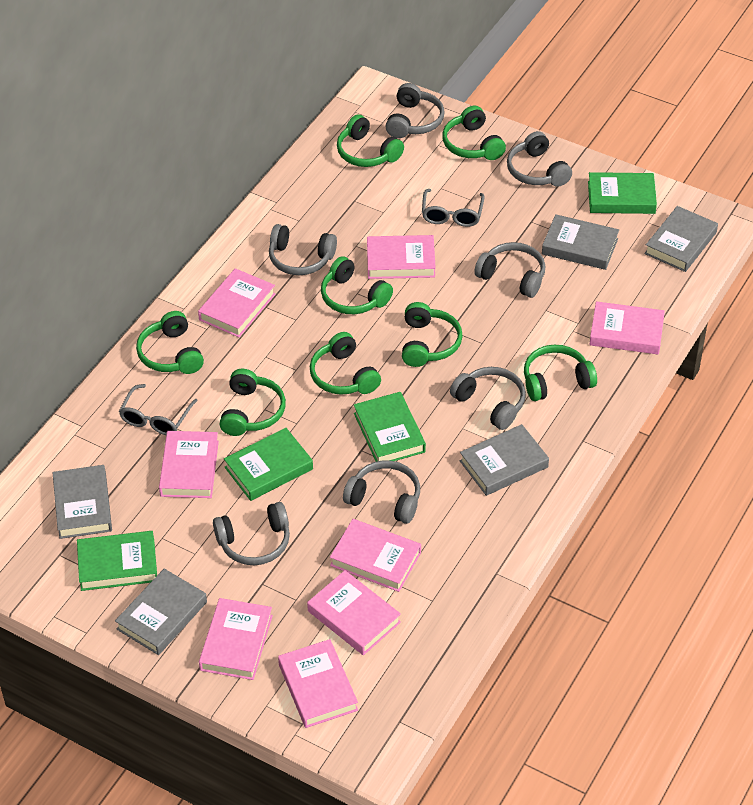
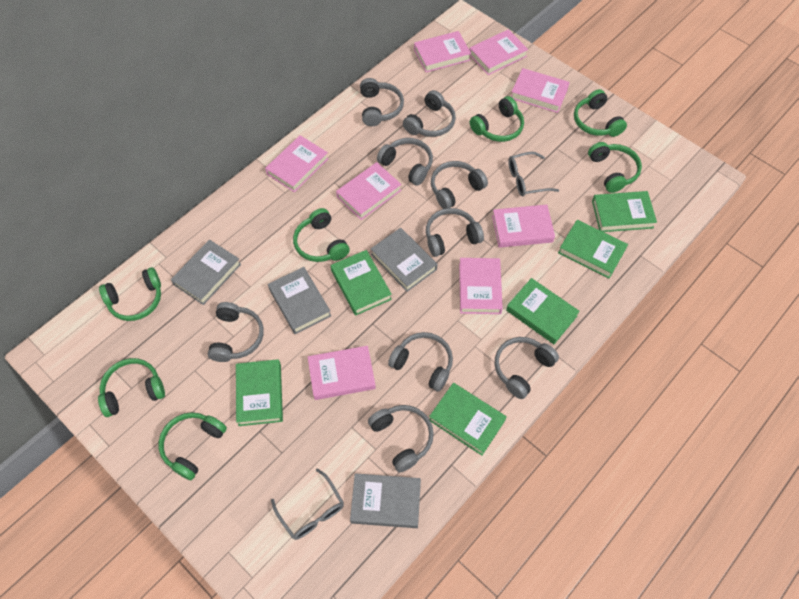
green book: 4 -> 6
green headphones: 8 -> 7
grey book: 5 -> 4
grey headphones: 7 -> 9

